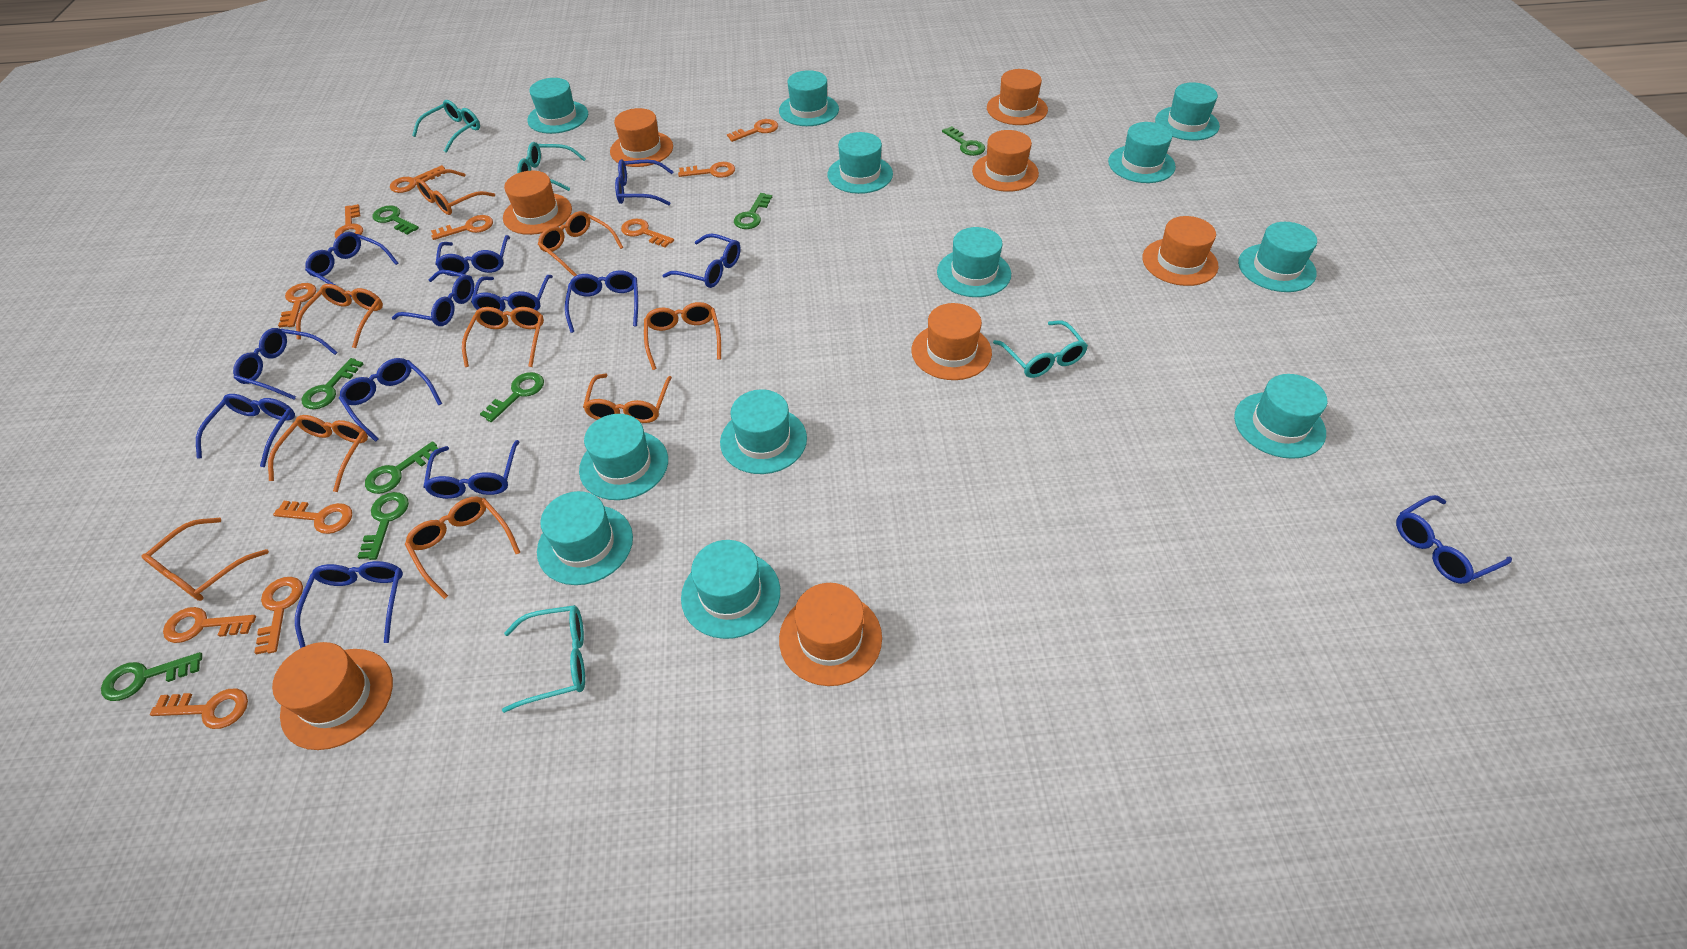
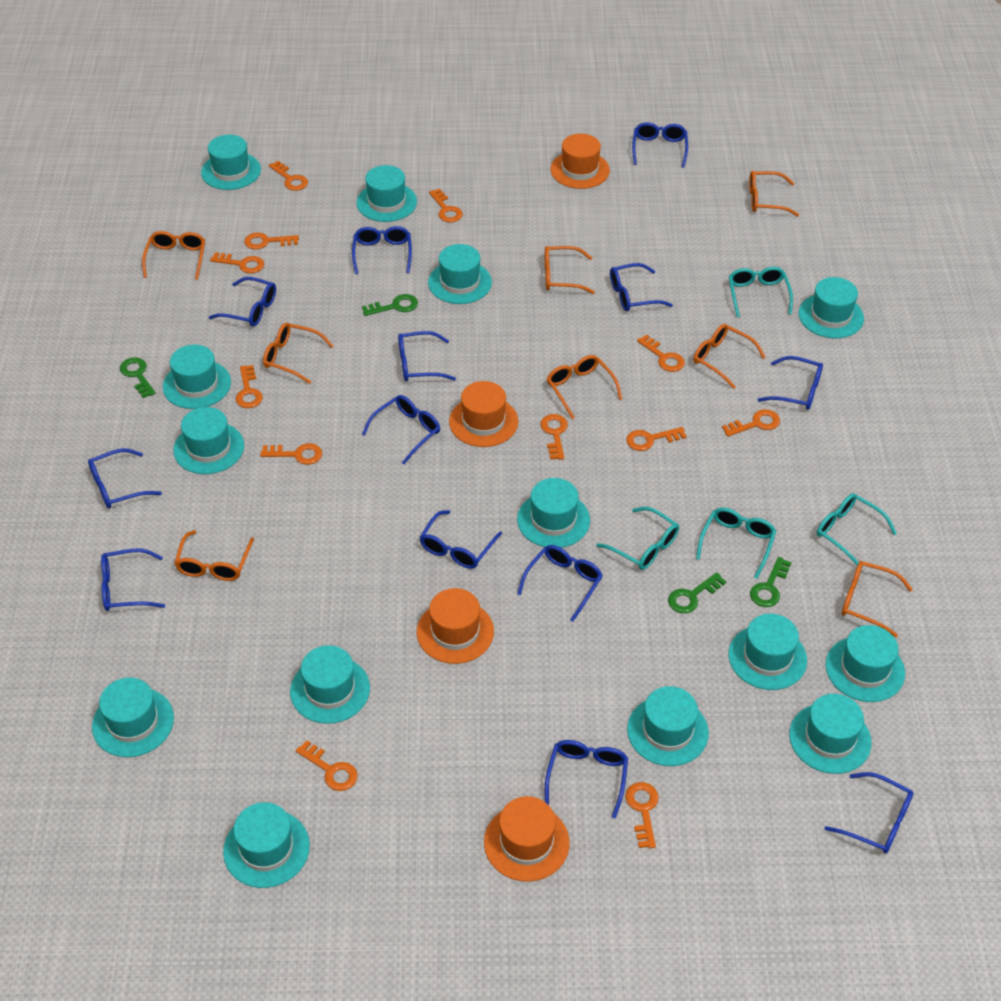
green key: 8 -> 4
orange glasses: 9 -> 8
orange hat: 8 -> 4
orange key: 11 -> 12
turquoise hat: 12 -> 14

